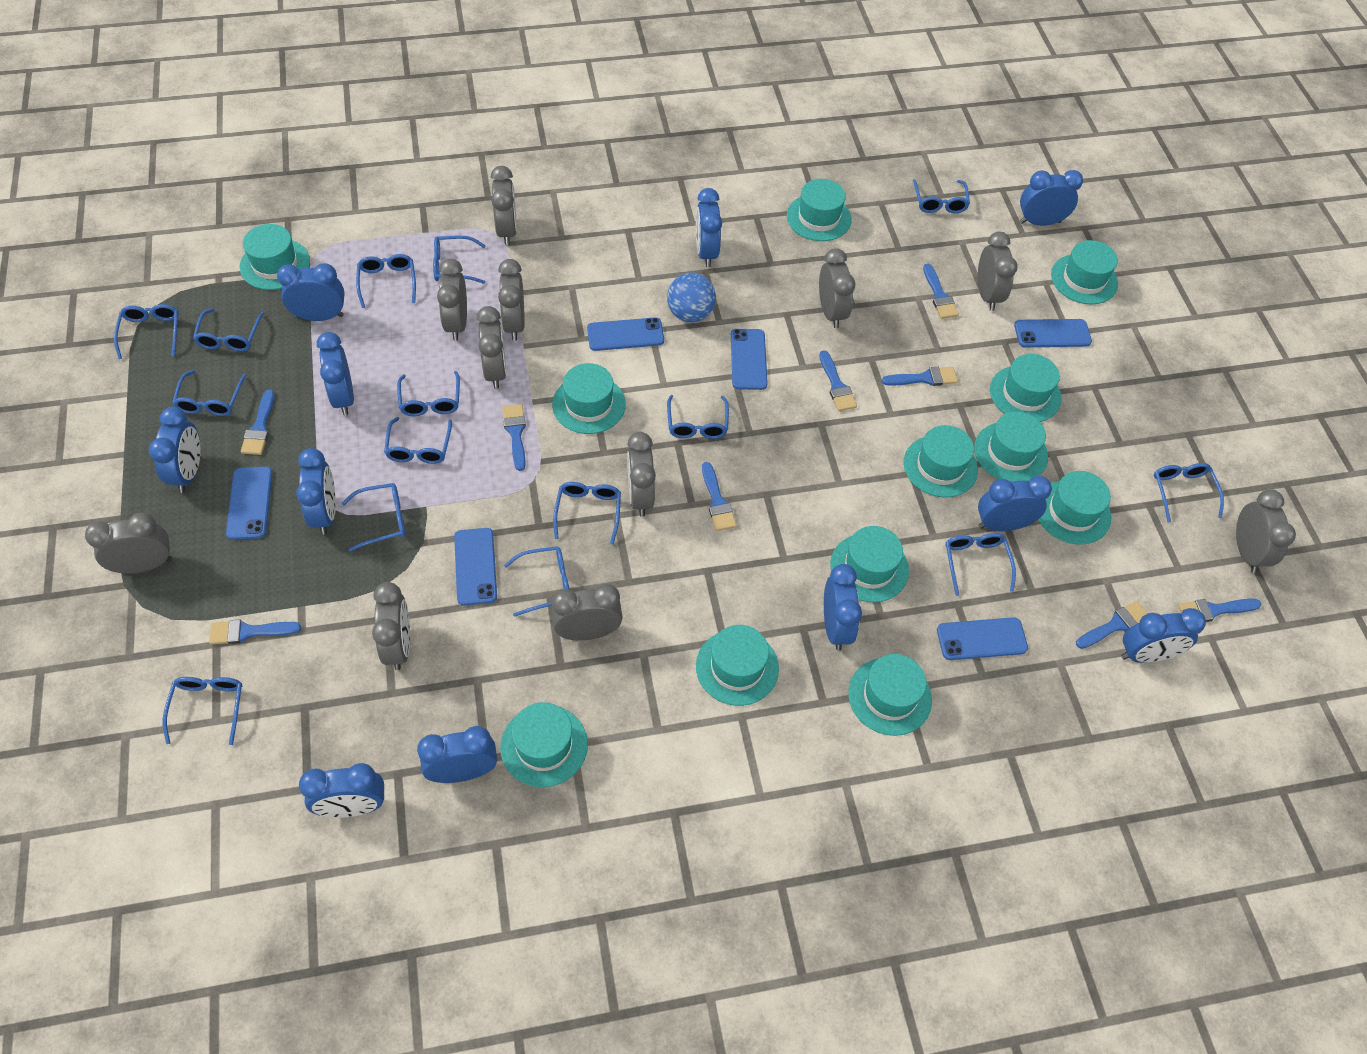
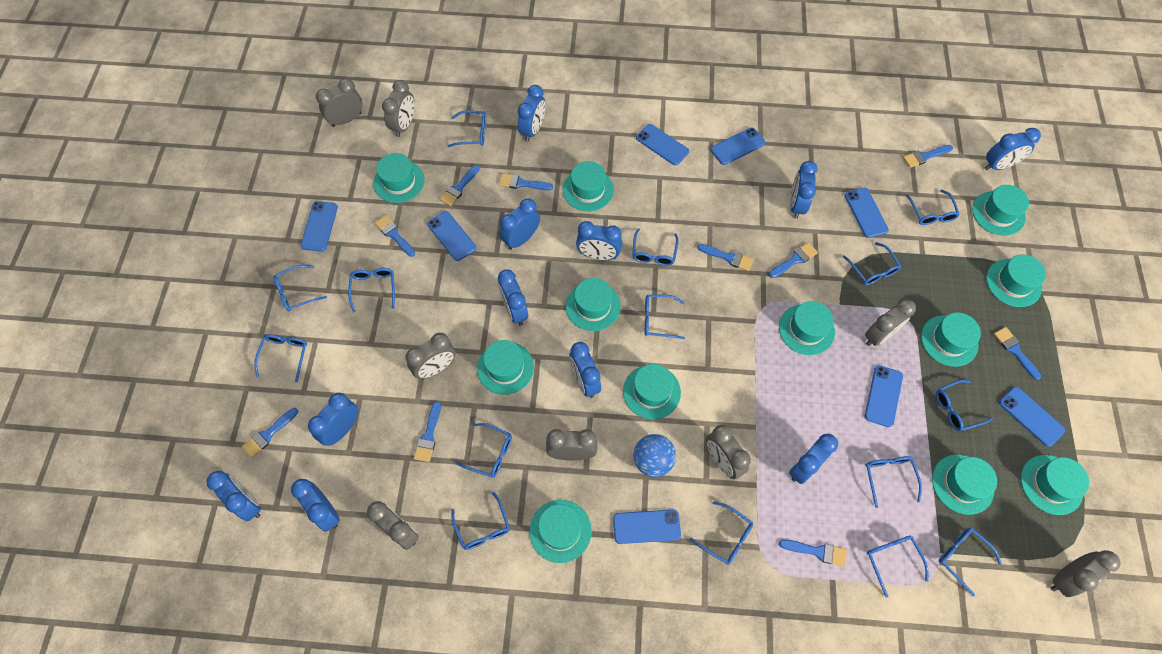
blue brush: 9 -> 10
blue phone: 6 -> 8
grey clock: 11 -> 8

